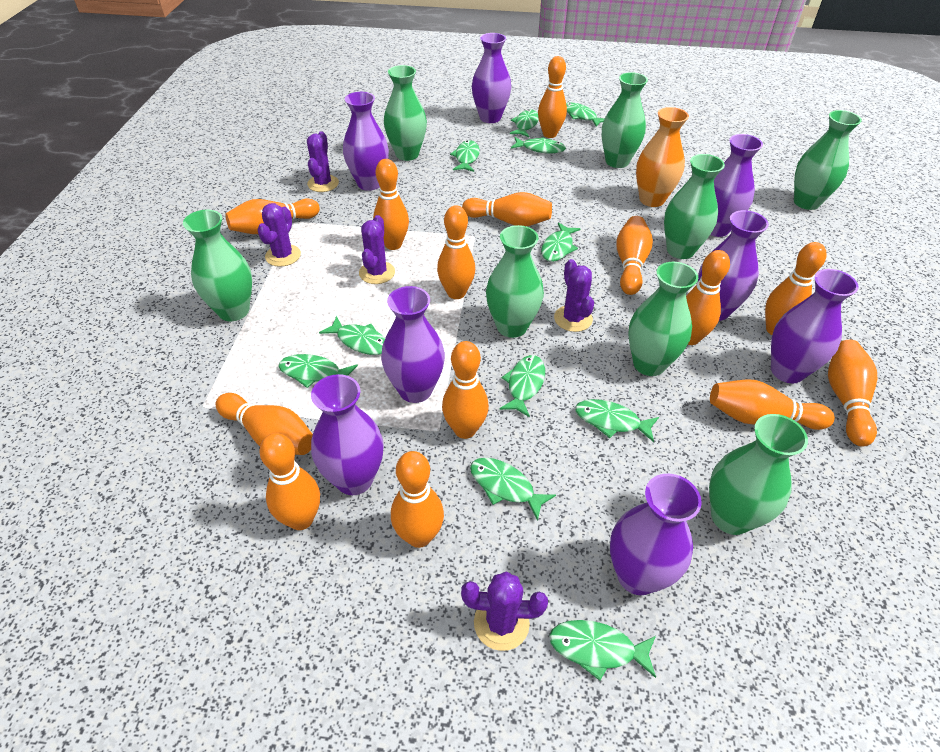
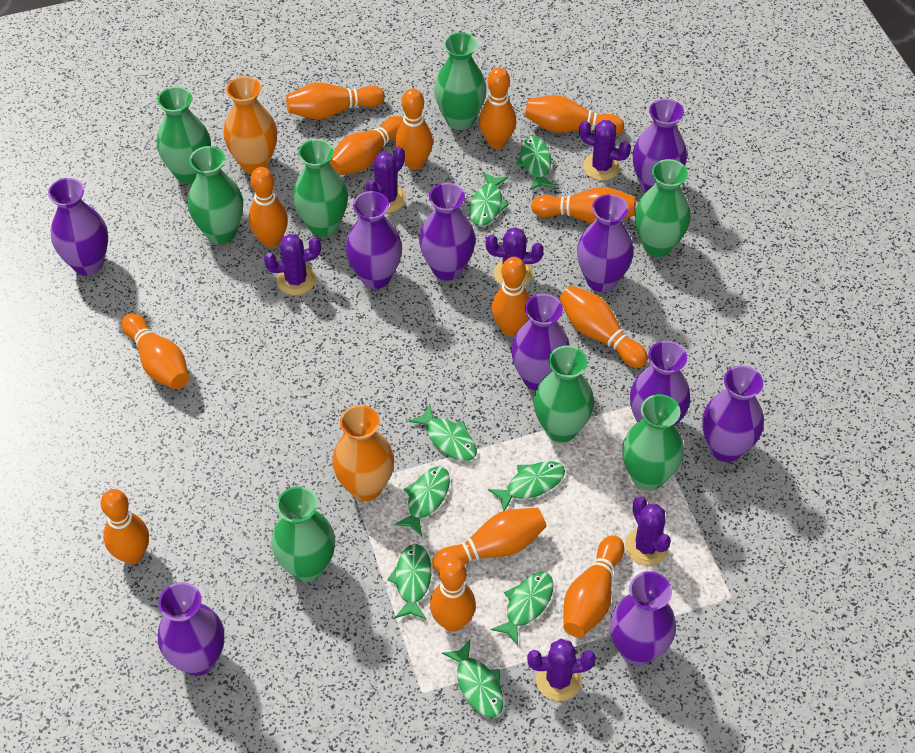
green fish: 11 -> 8
orange vase: 1 -> 2
purple cactus: 5 -> 6
purple vase: 8 -> 10

